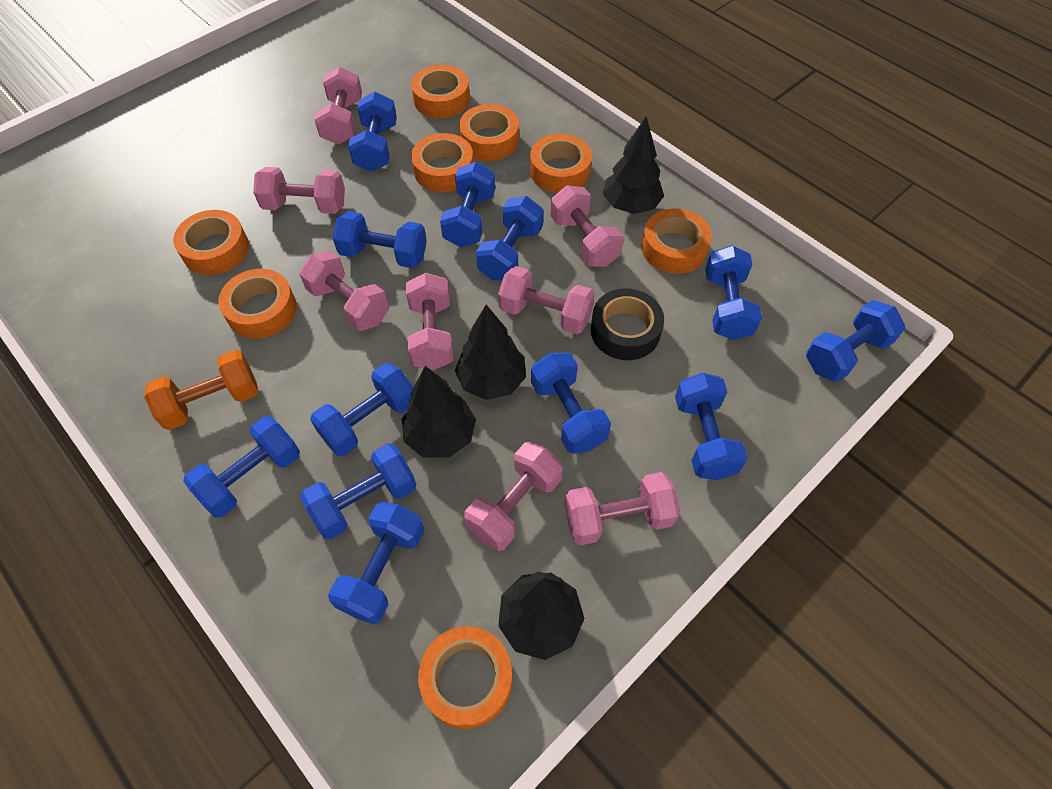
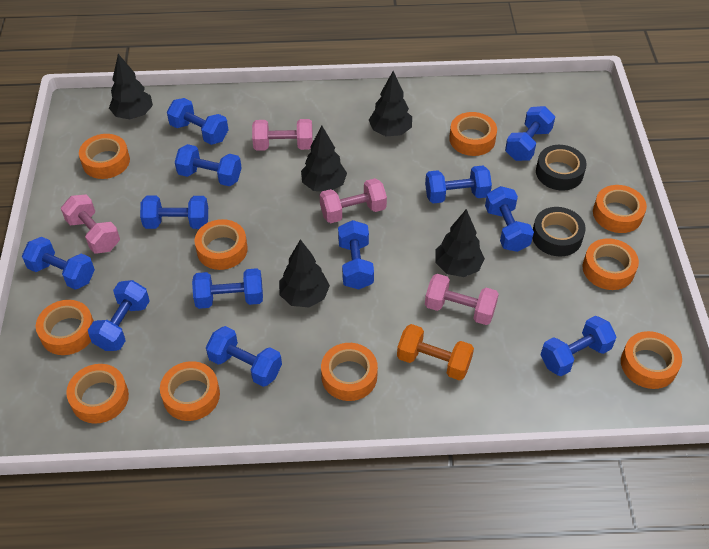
black tape: 1 -> 2
black tree: 4 -> 5
orange tape: 8 -> 10
pink dumbbell: 8 -> 4

